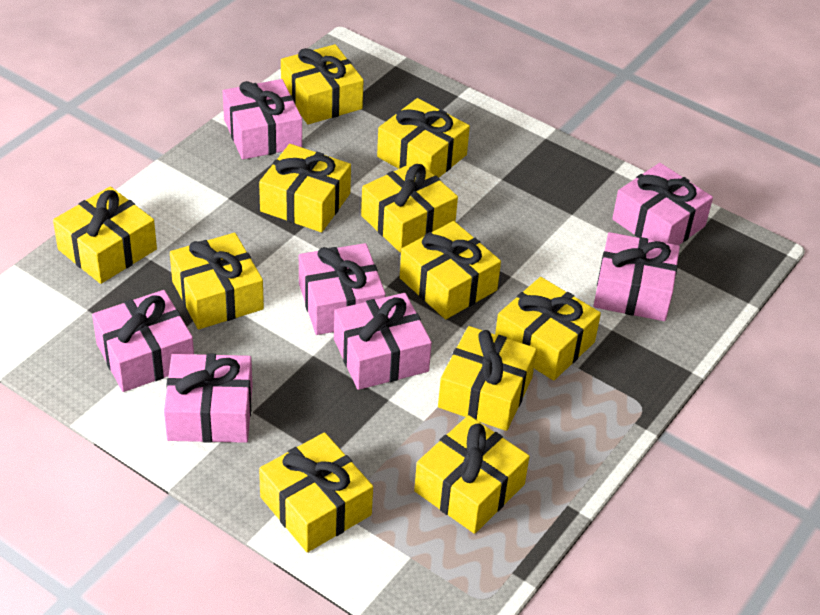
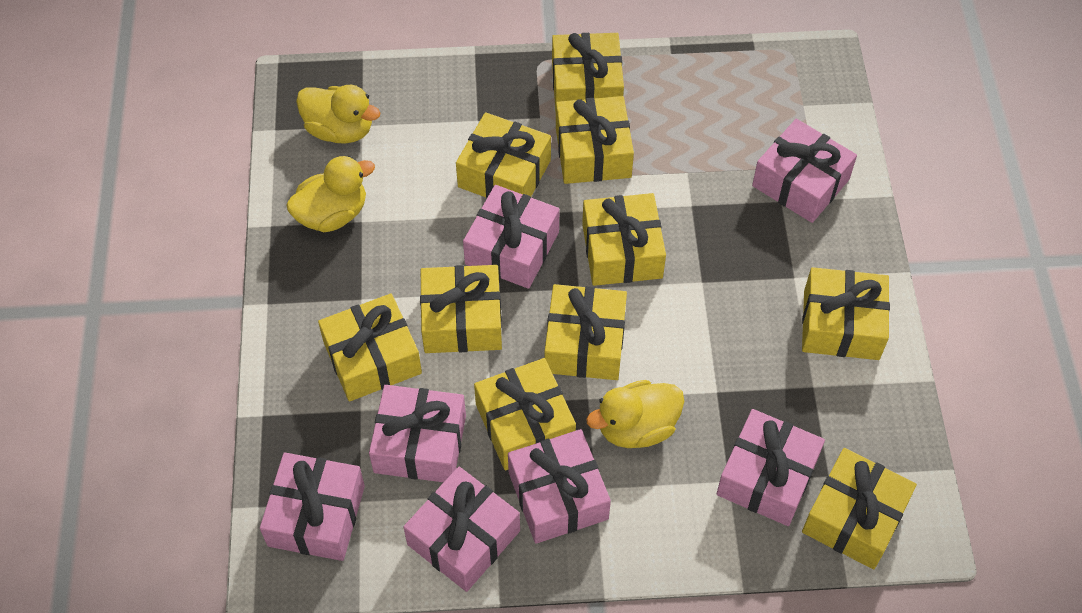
yellow duck: 0 -> 3
yellow gift: 11 -> 10

